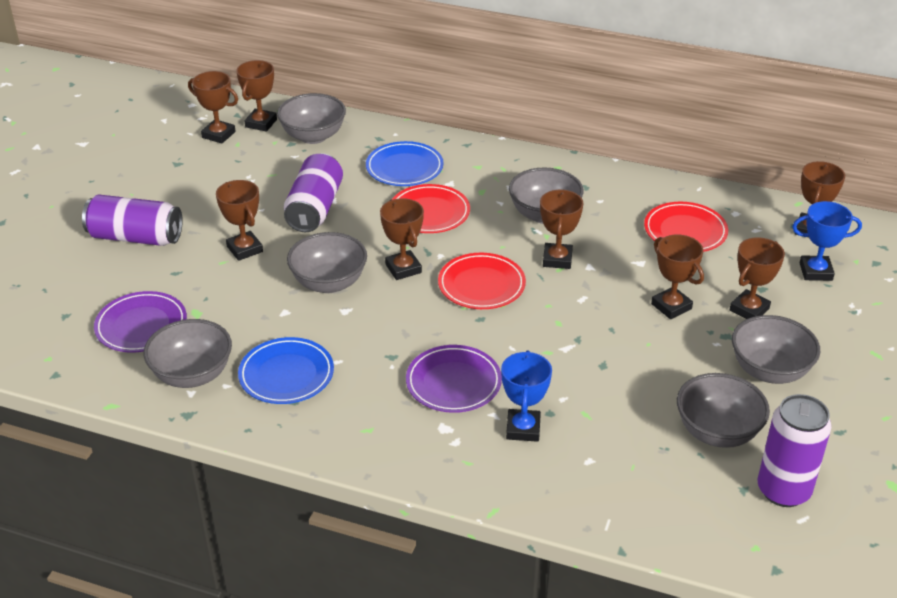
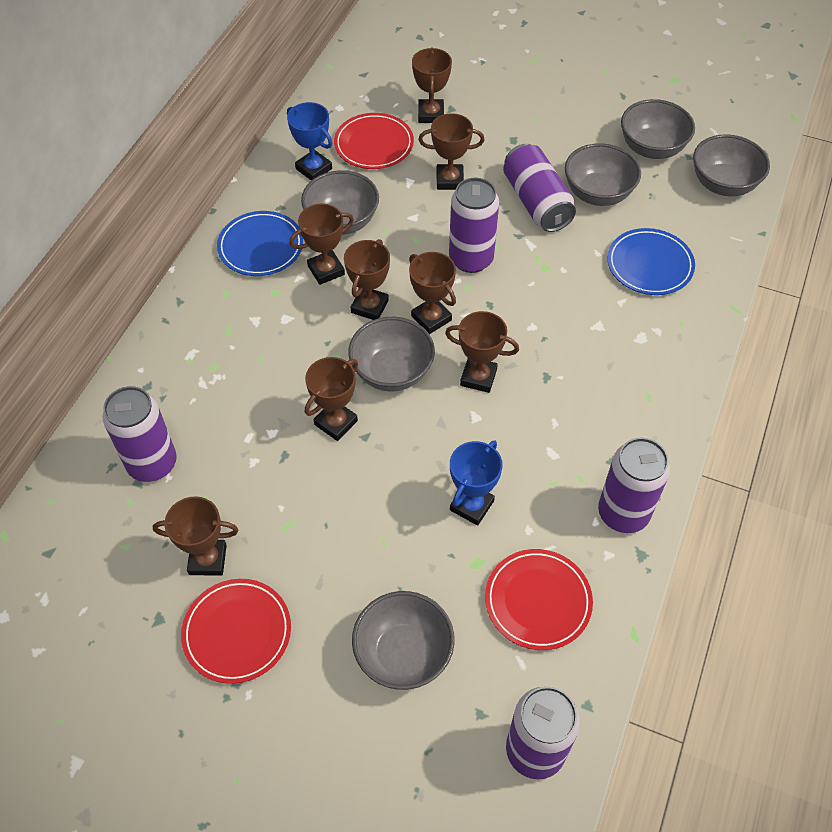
purple can: 3 -> 5
purple plate: 2 -> 0

